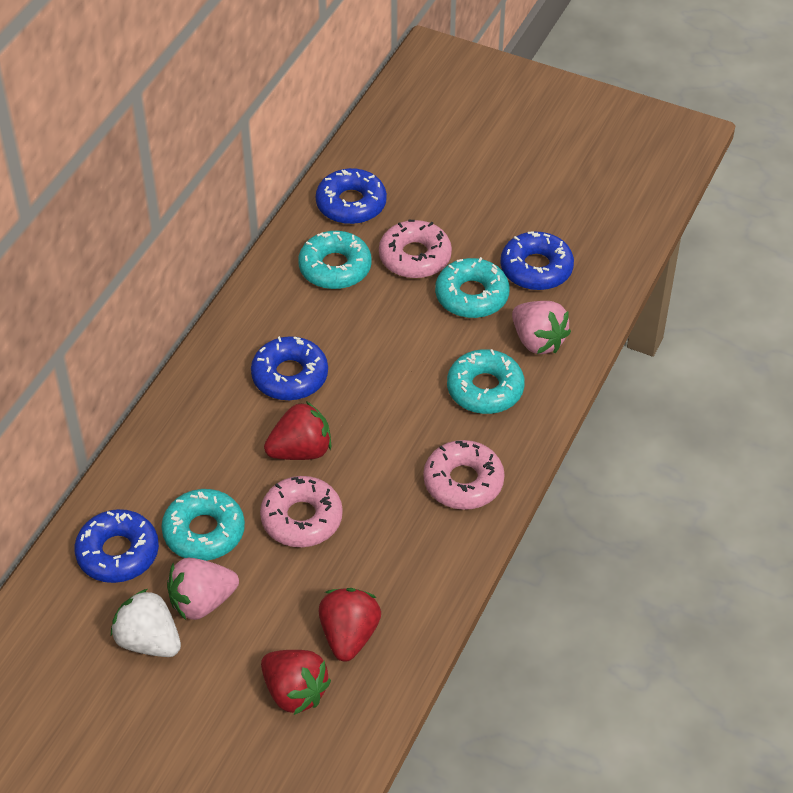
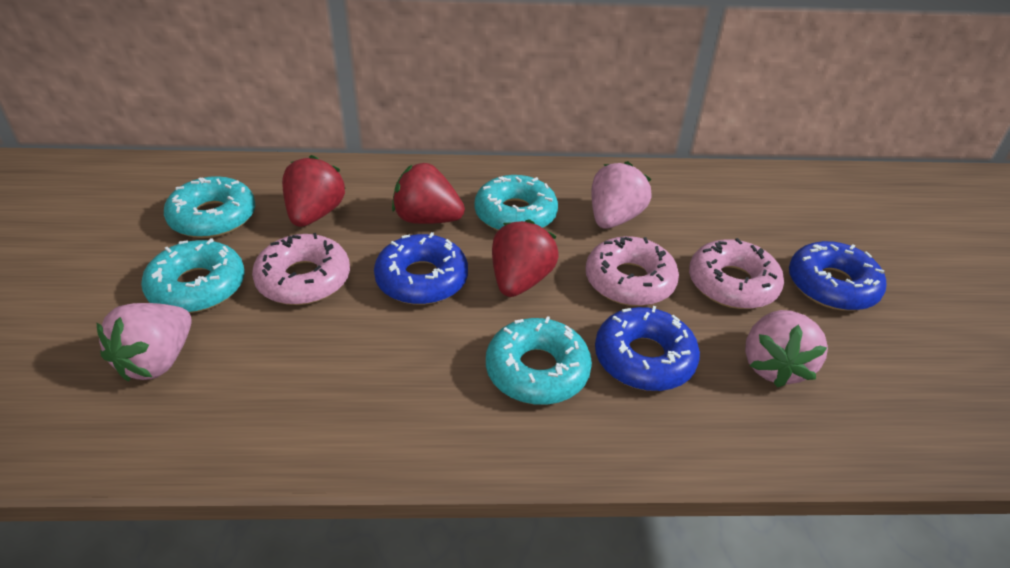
blue donut: 4 -> 3
pink strawberry: 2 -> 3
white strawberry: 1 -> 0

